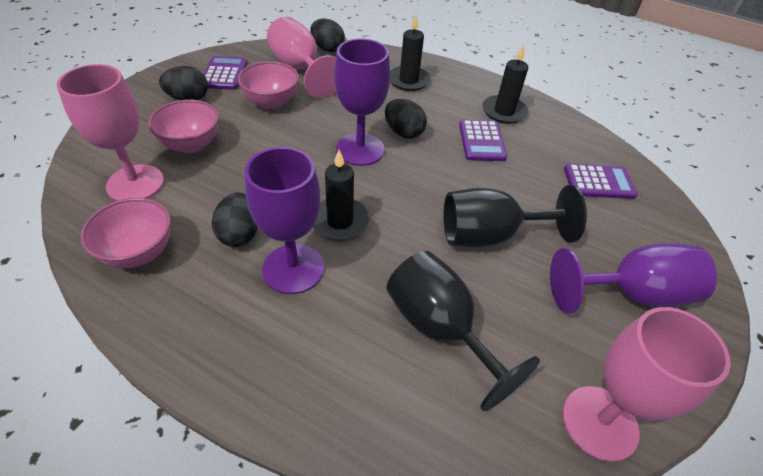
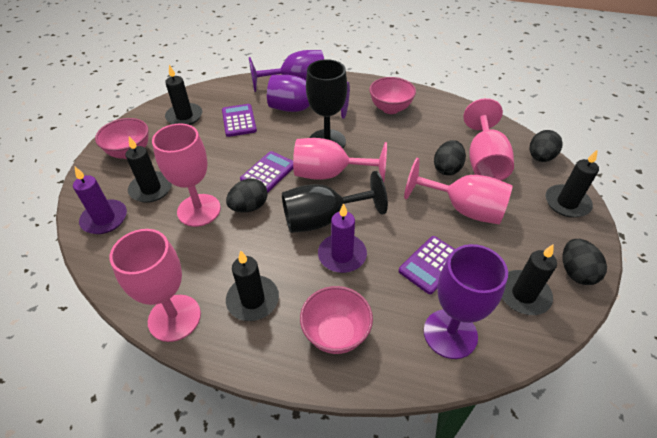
black candle: 3 -> 5
pink goblet: 3 -> 5
purple candle: 0 -> 2

